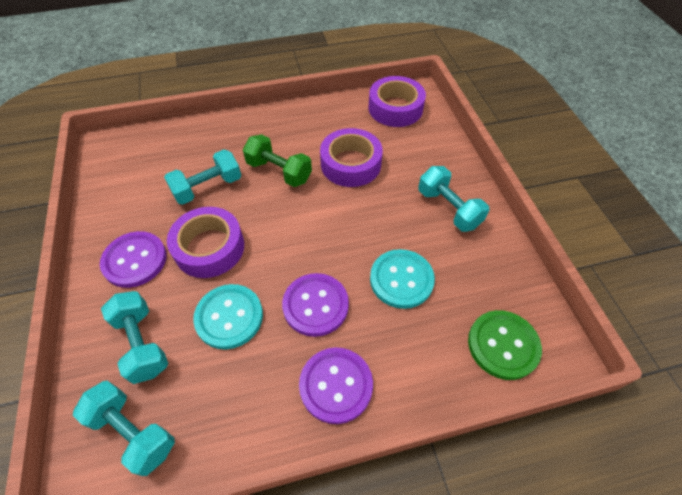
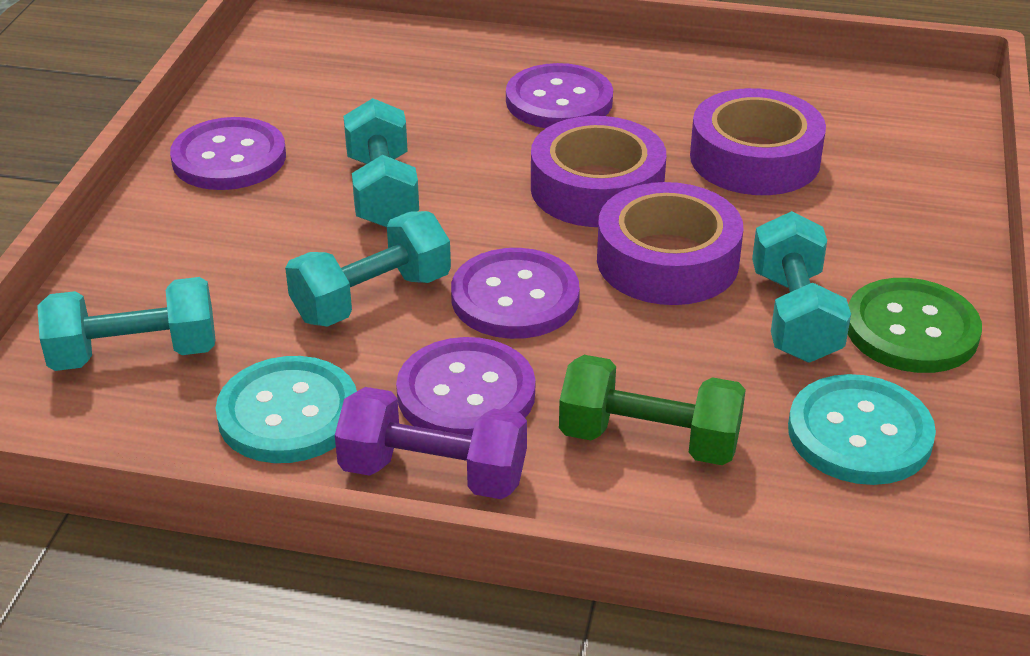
purple button: 3 -> 4
purple dumbbell: 0 -> 1

